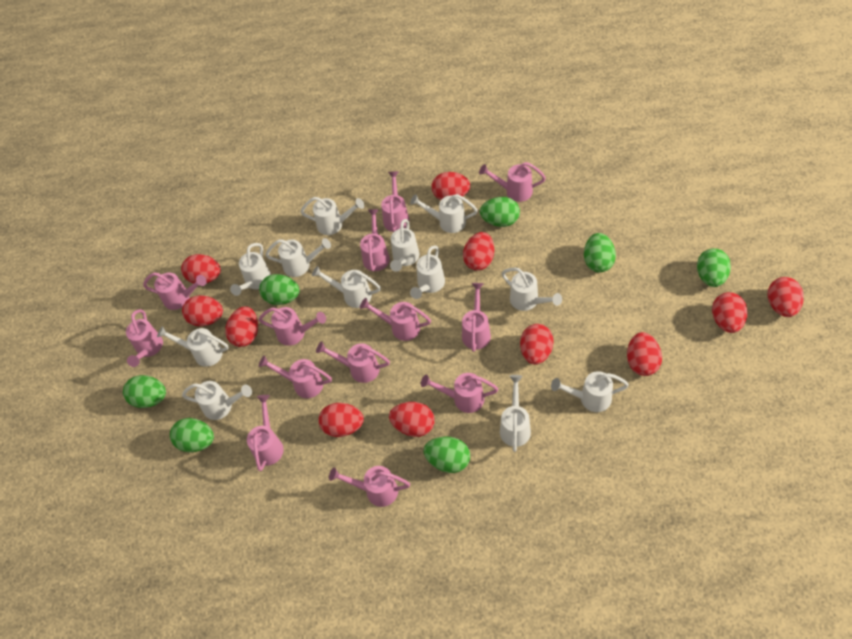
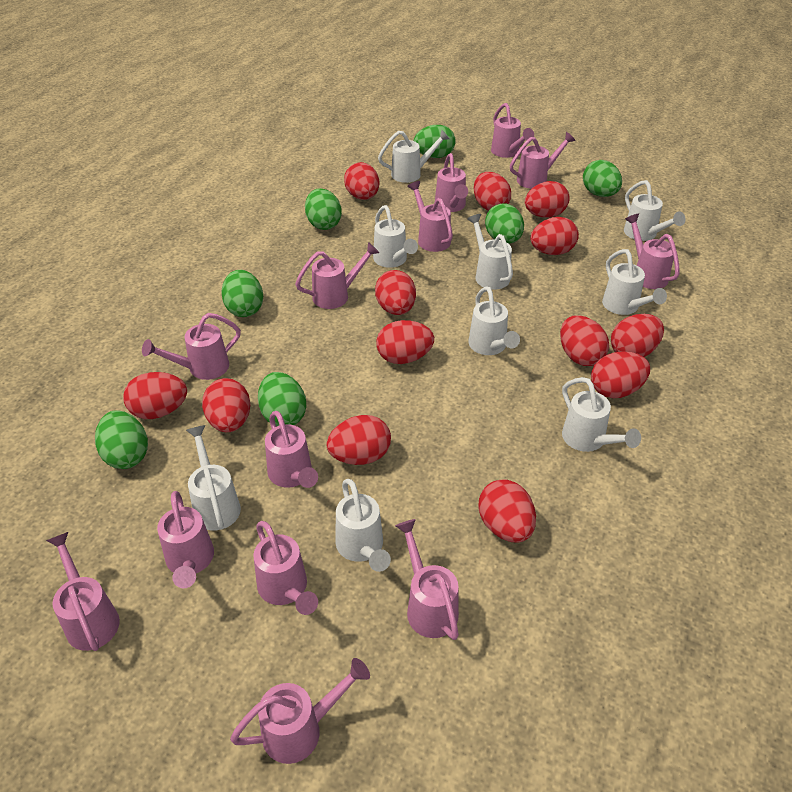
red egg: 11 -> 13
white watering can: 12 -> 9

